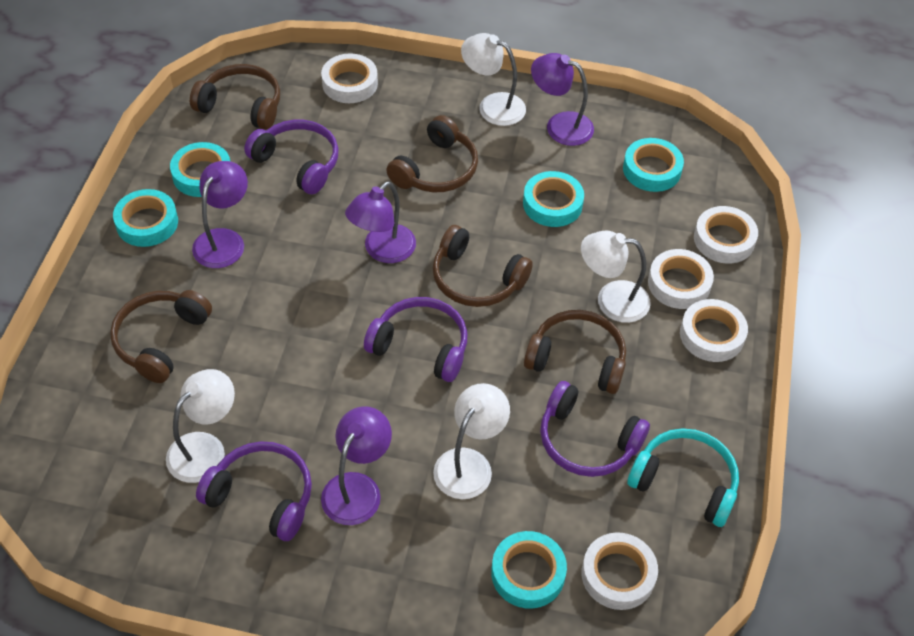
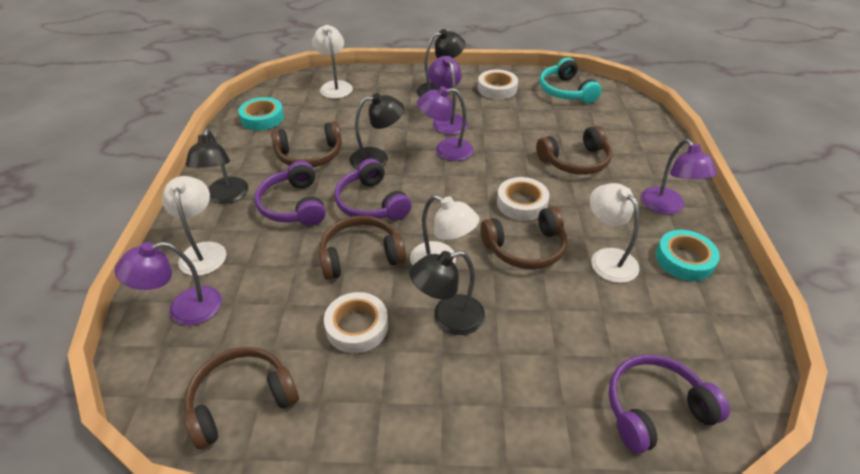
black lamp: 0 -> 4
purple headphones: 4 -> 3
turquoise tape: 5 -> 2
white tape: 5 -> 3

